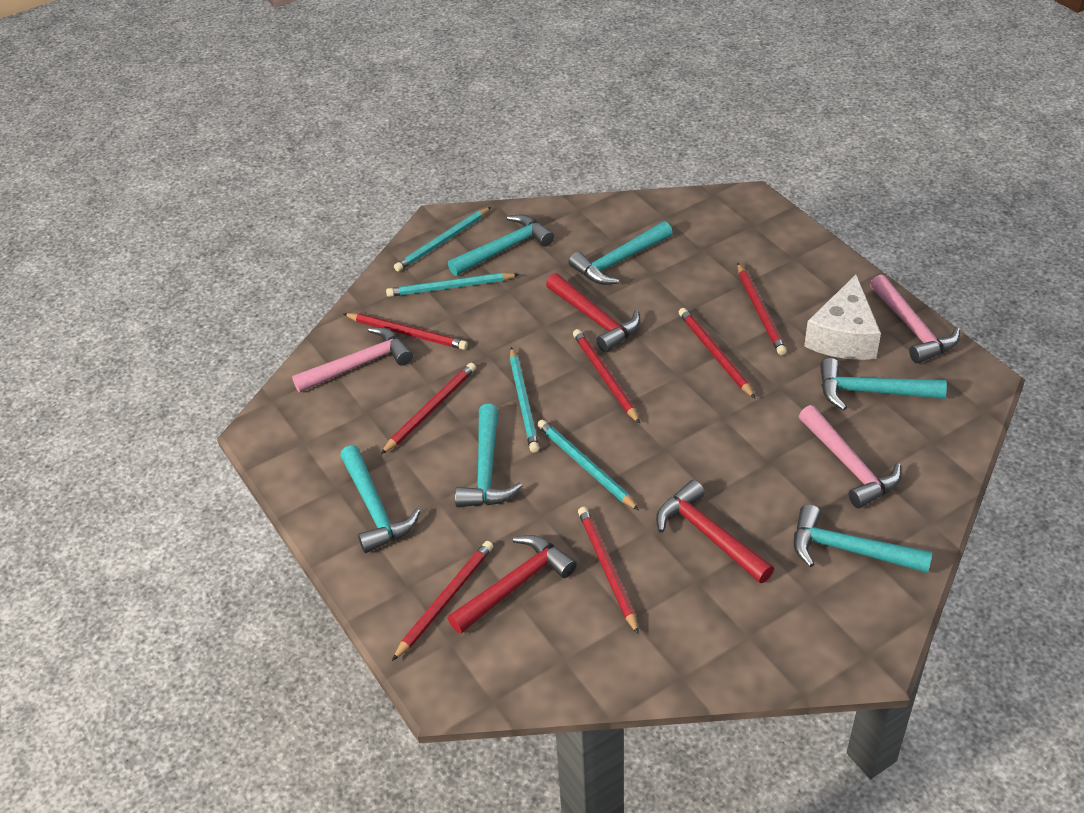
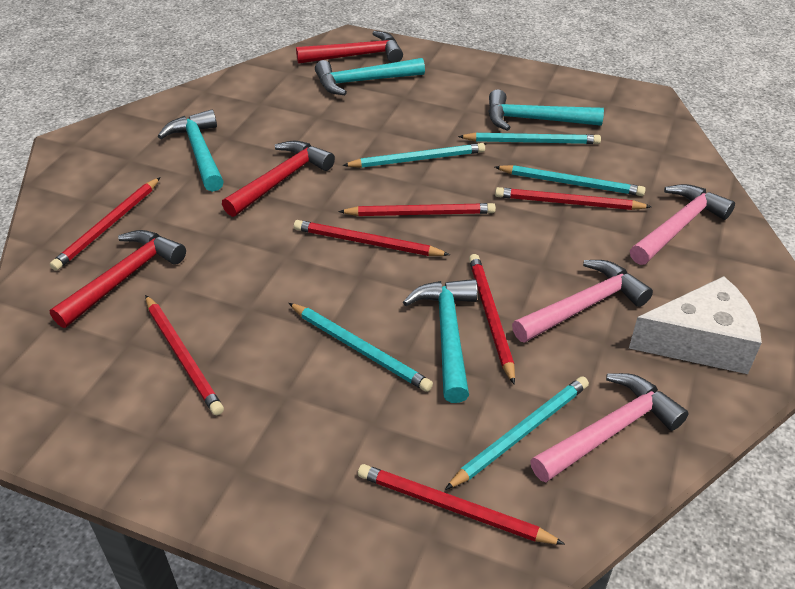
turquoise hammer: 6 -> 4
turquoise pencil: 4 -> 5

